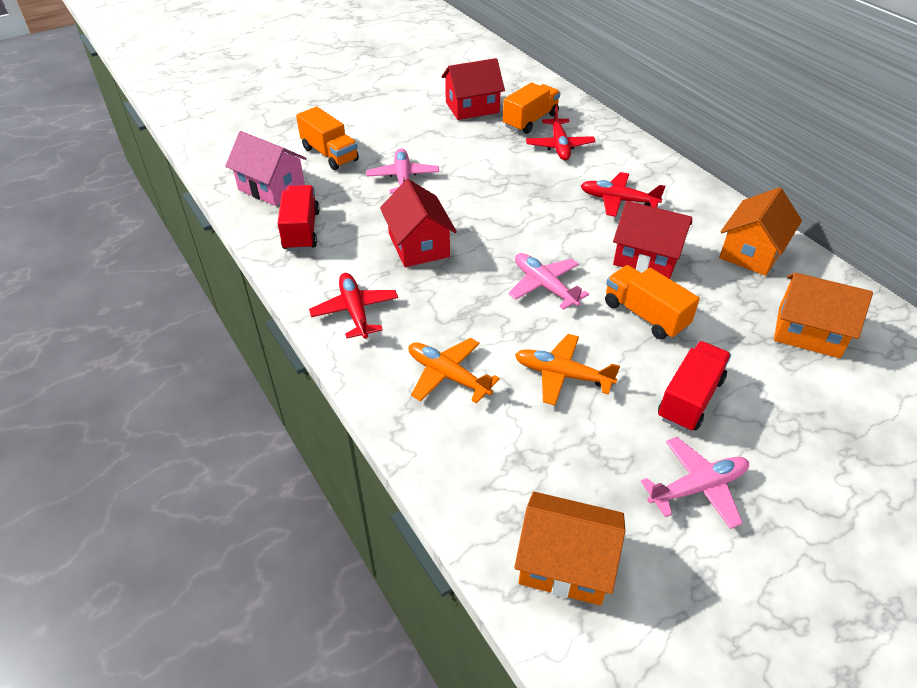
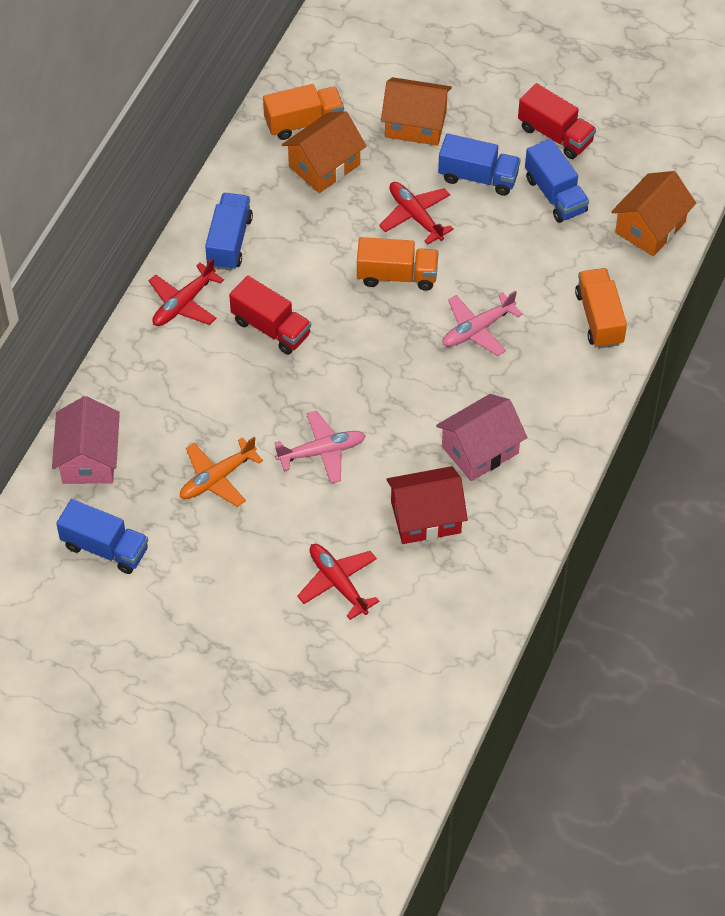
blue truck: 0 -> 4
orange plane: 2 -> 1
pink house: 1 -> 2
pink plane: 3 -> 2
red house: 3 -> 1

